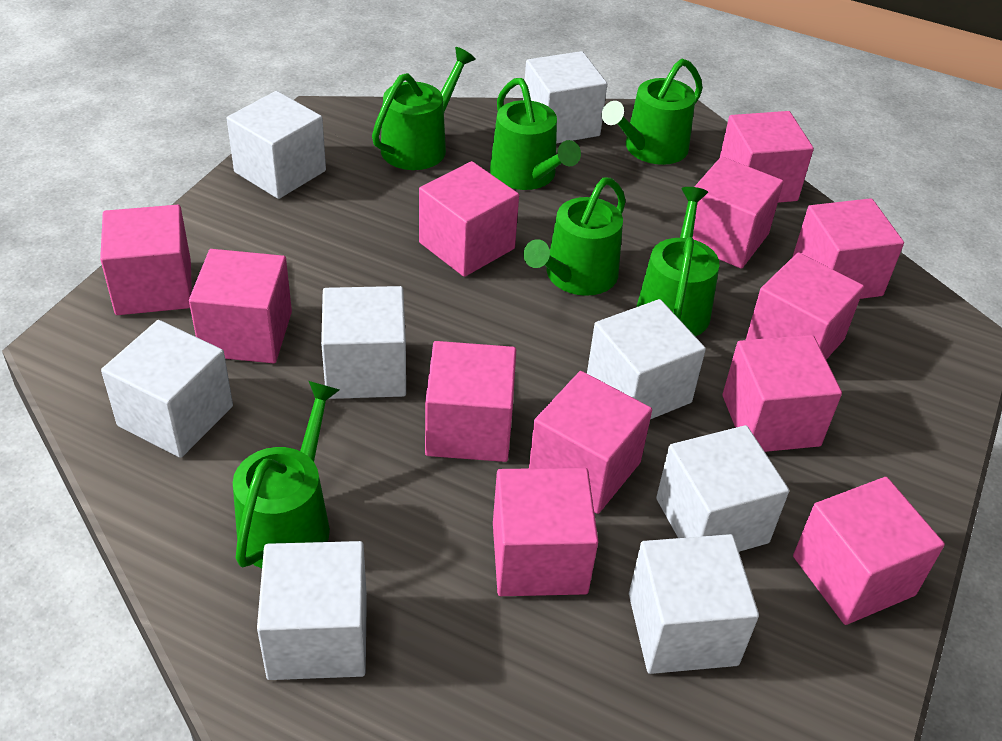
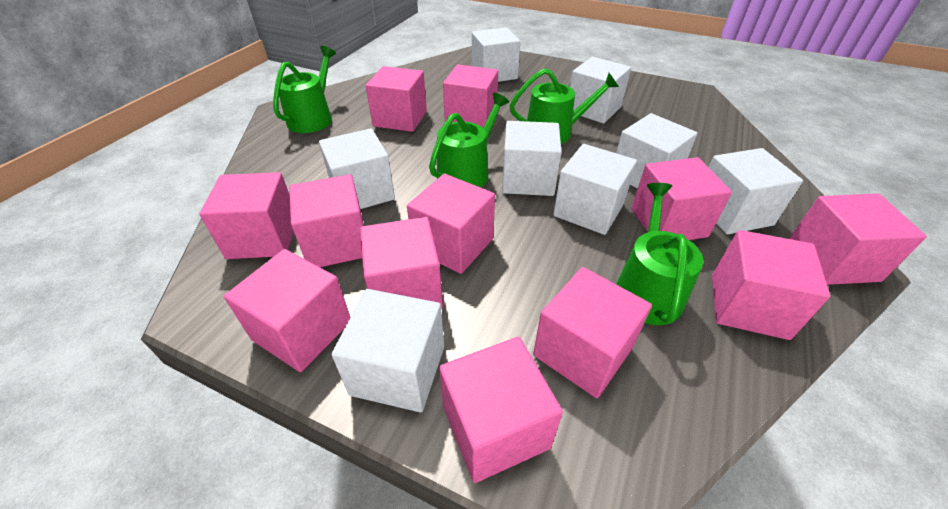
green watering can: 6 -> 4

